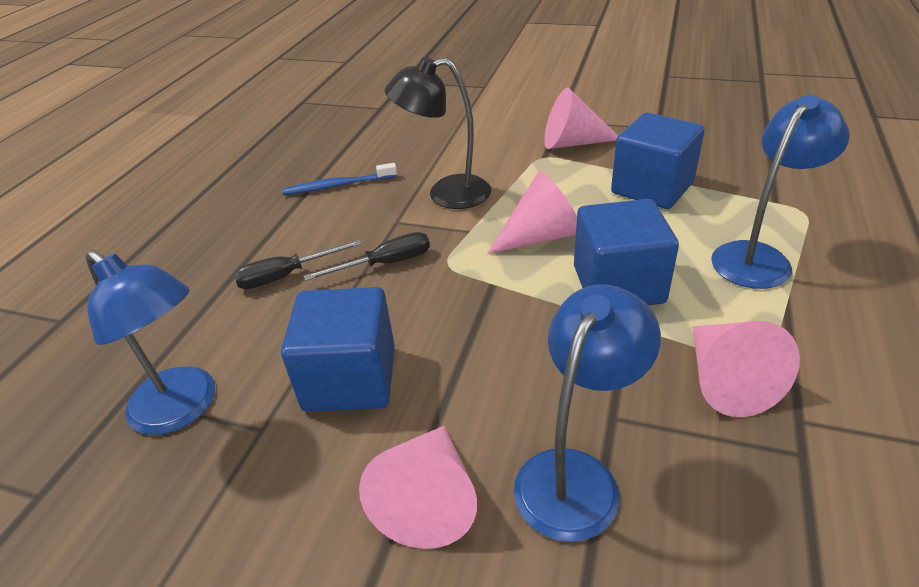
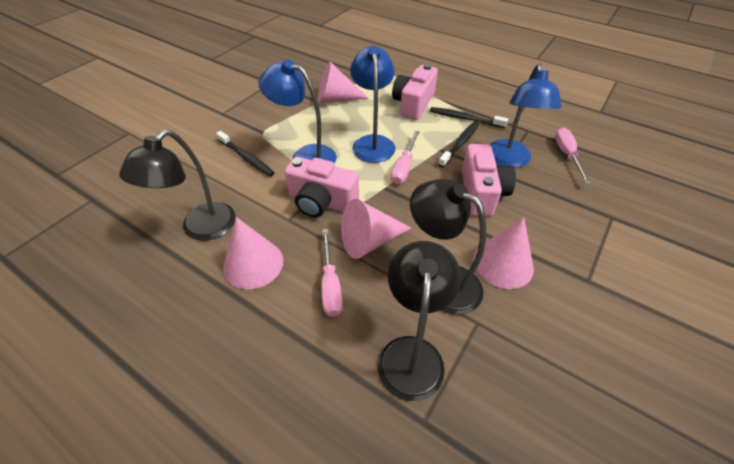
black lamp: 1 -> 3
black screwdriver: 2 -> 0
black toothbrush: 0 -> 3
blue cube: 3 -> 0
blue toothbrush: 1 -> 0
pink camera: 0 -> 3
pink screwdriver: 0 -> 3

